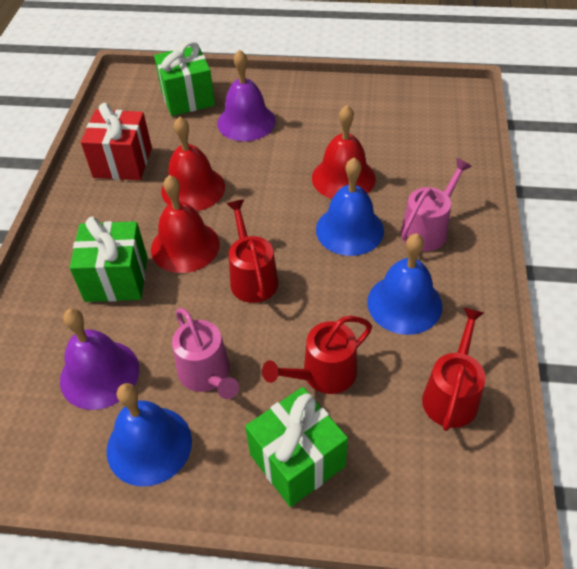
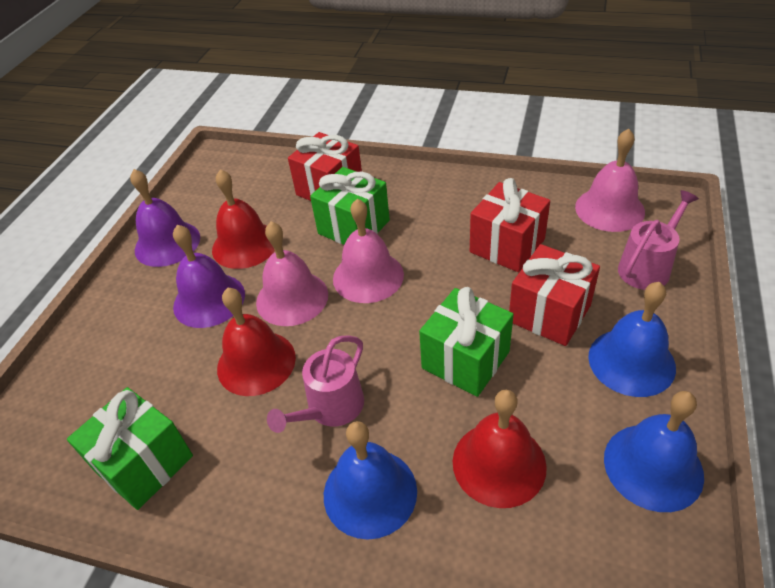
pink bell: 0 -> 3
red gift: 1 -> 3
red watering can: 3 -> 0

